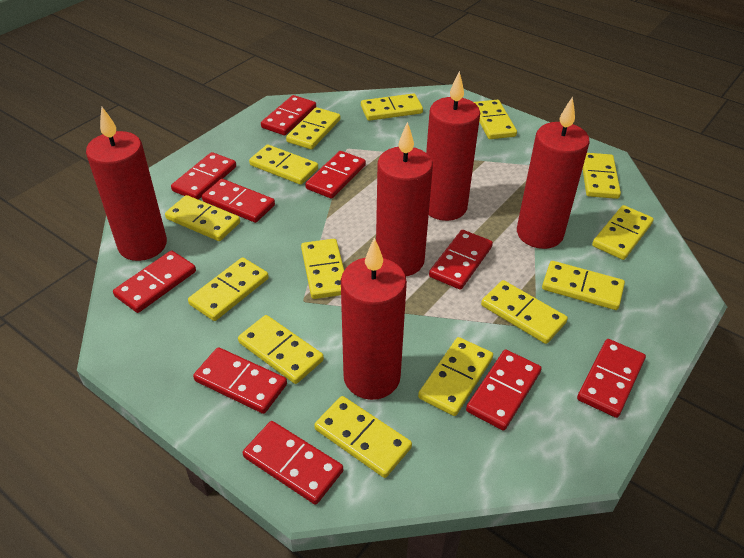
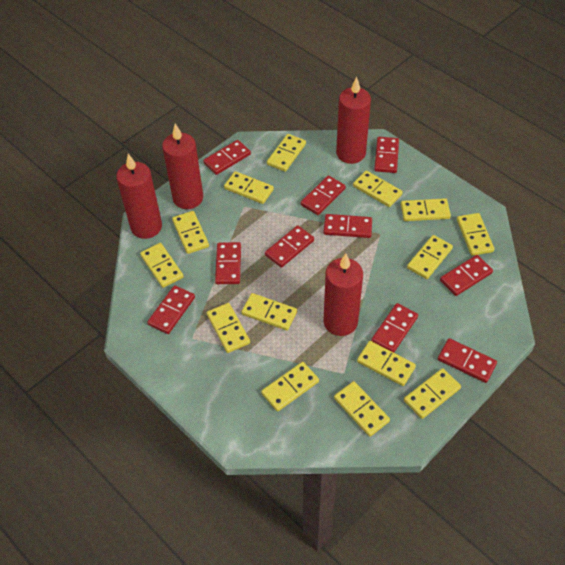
red candle: 5 -> 4

